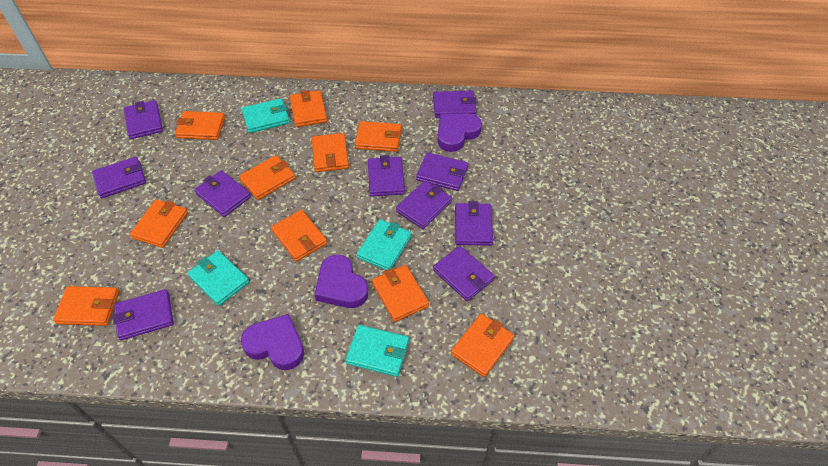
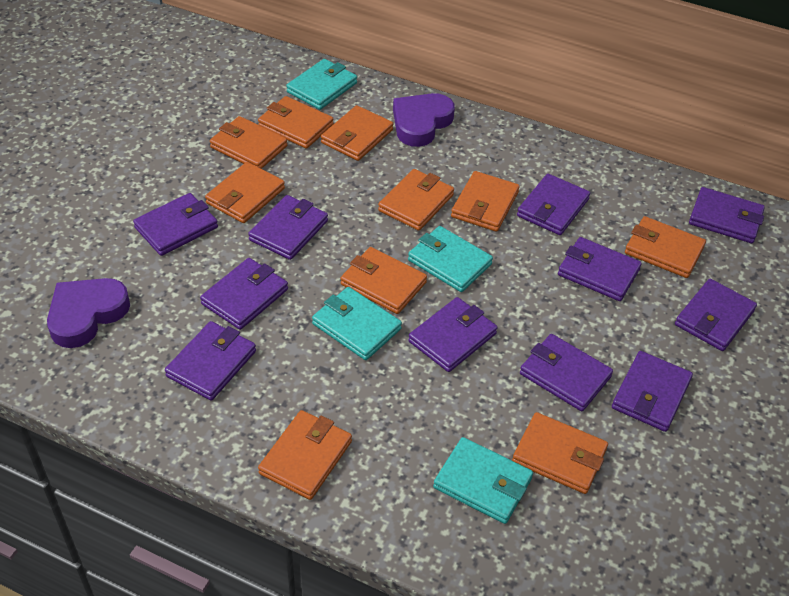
purple heart: 3 -> 2
purple wallet: 10 -> 11

